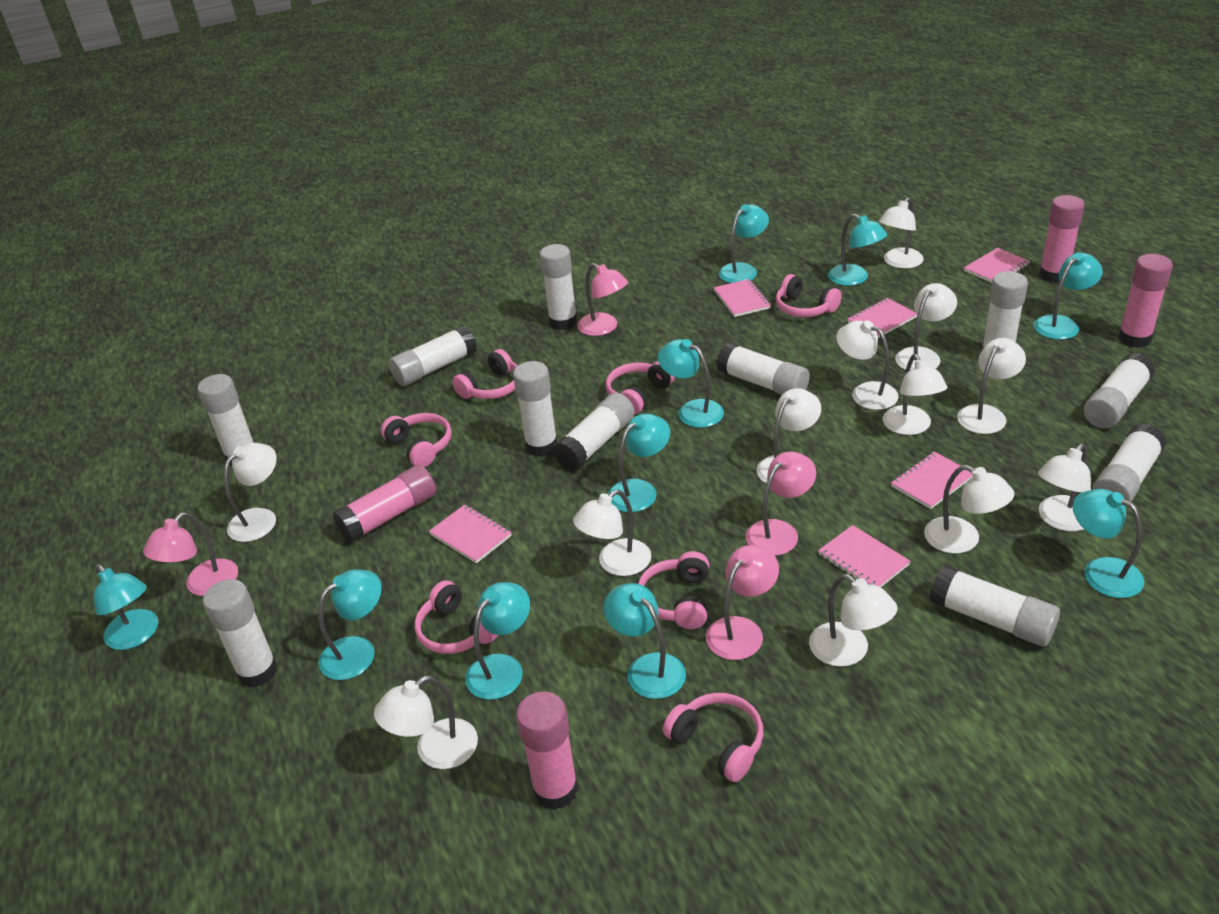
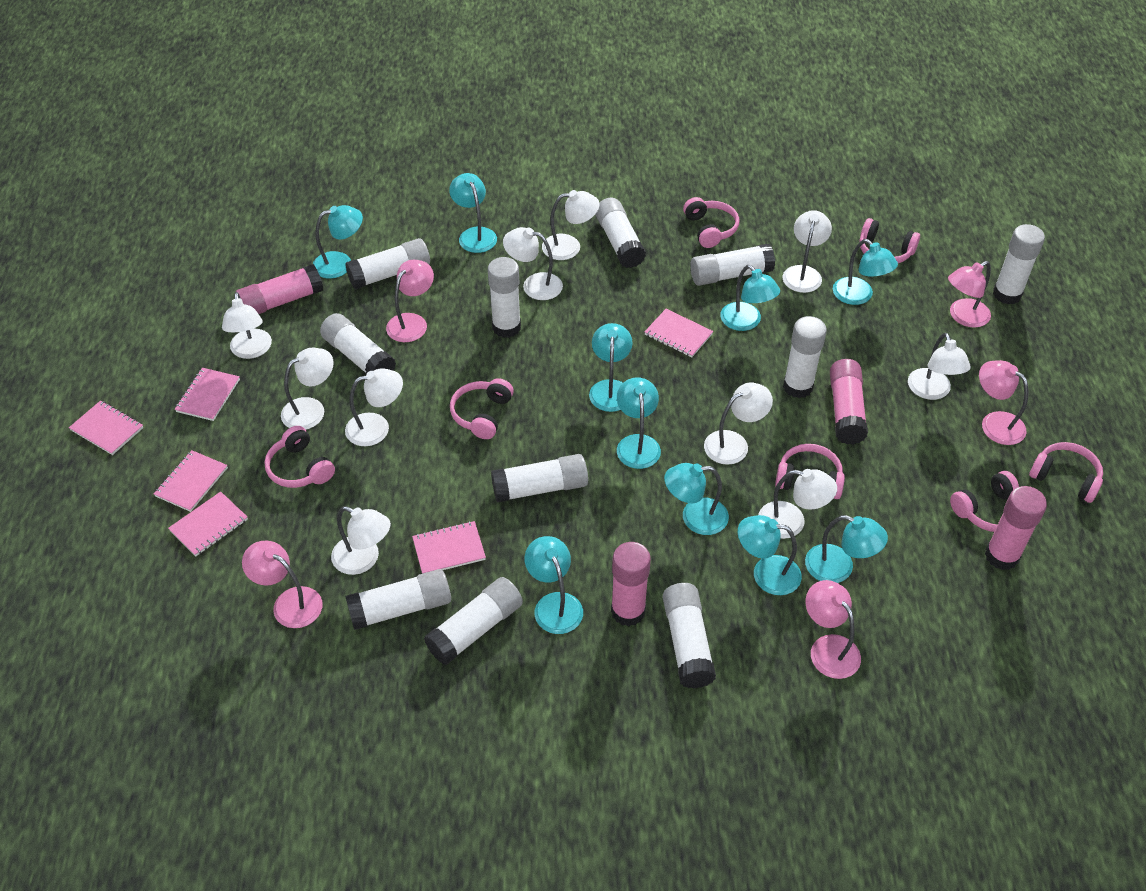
pink lamp: 4 -> 5
white lamp: 12 -> 10

